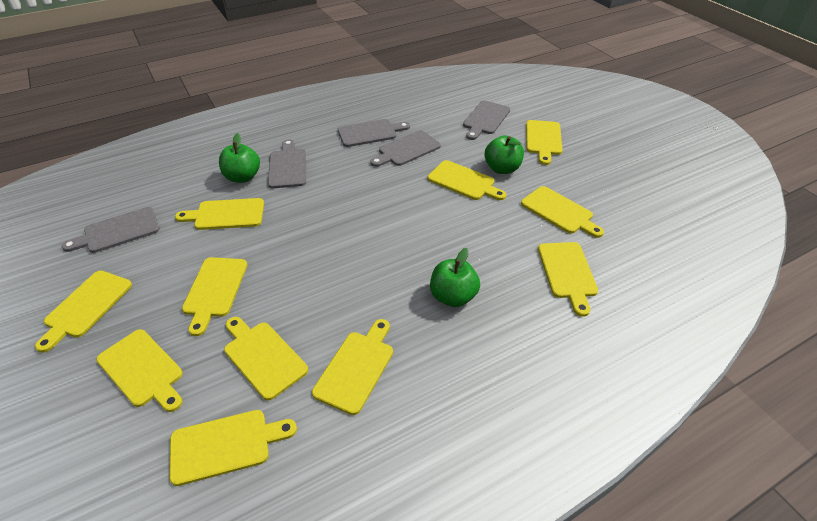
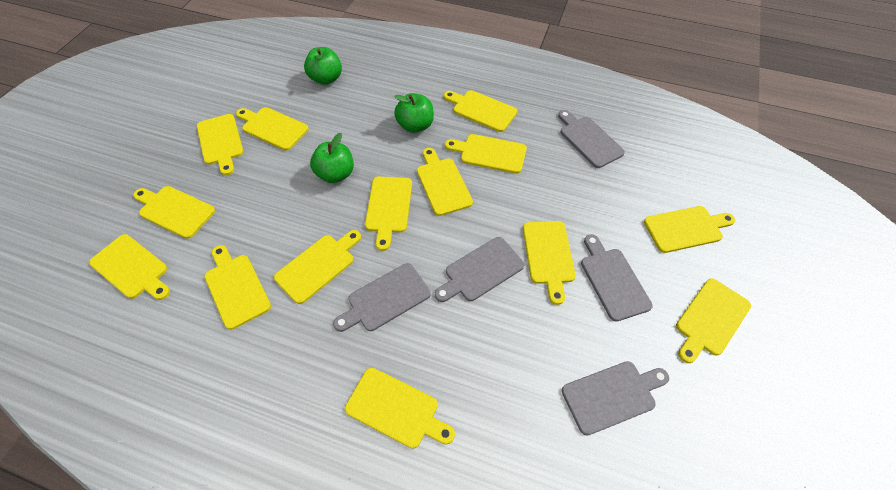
yellow cutting board: 11 -> 14

